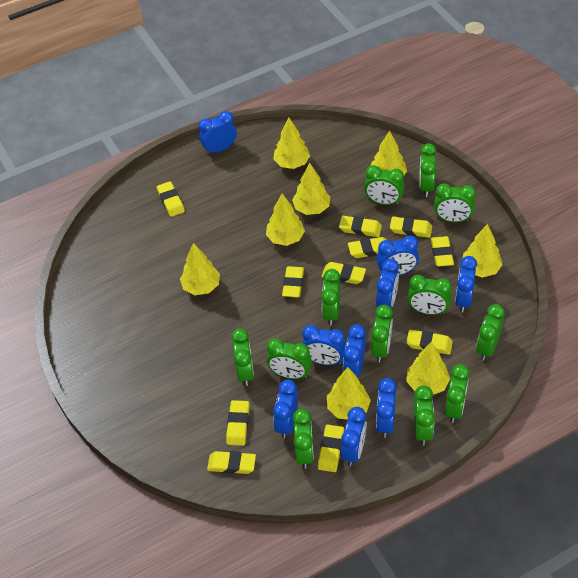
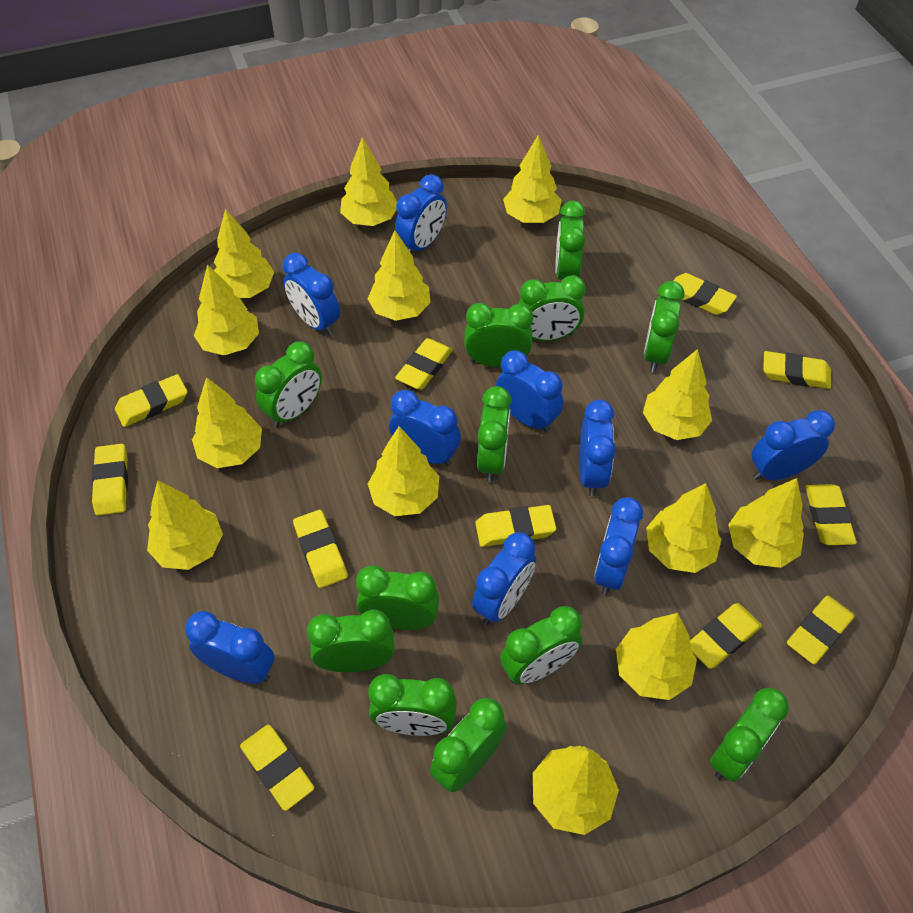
yellow tree: 8 -> 13

